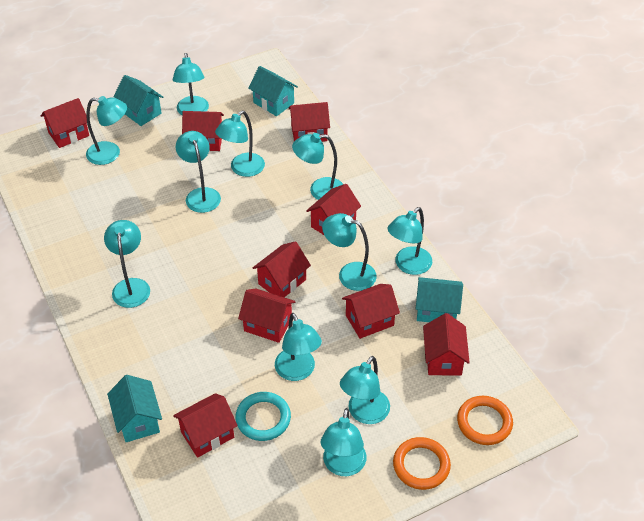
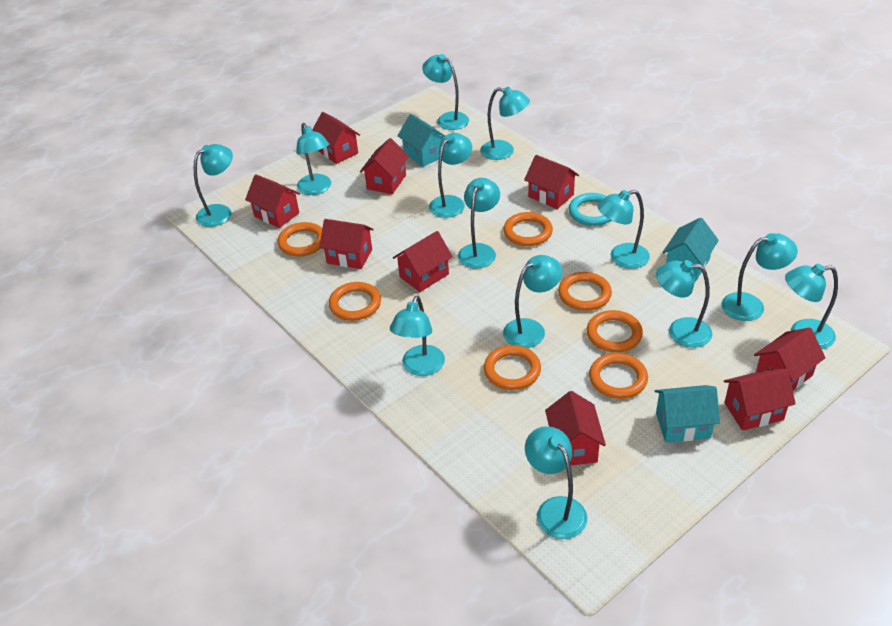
orange ring: 2 -> 7
turquoise house: 4 -> 3
turquoise lamp: 11 -> 13

